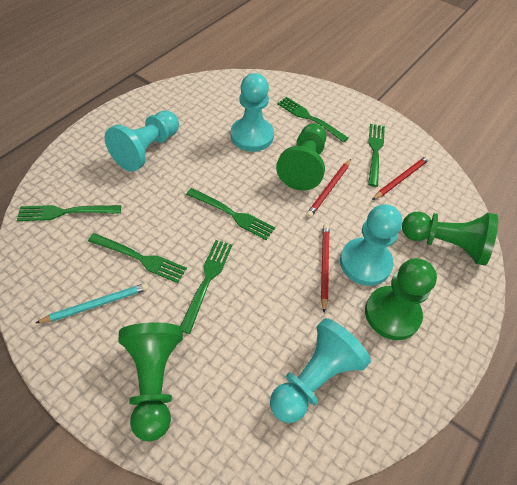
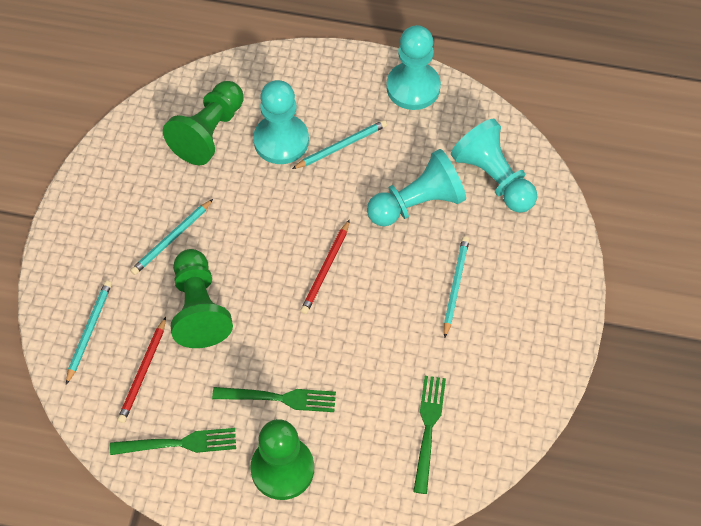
green fork: 6 -> 3
green pawn: 4 -> 3
red pencil: 3 -> 2
turquoise pencil: 1 -> 4

